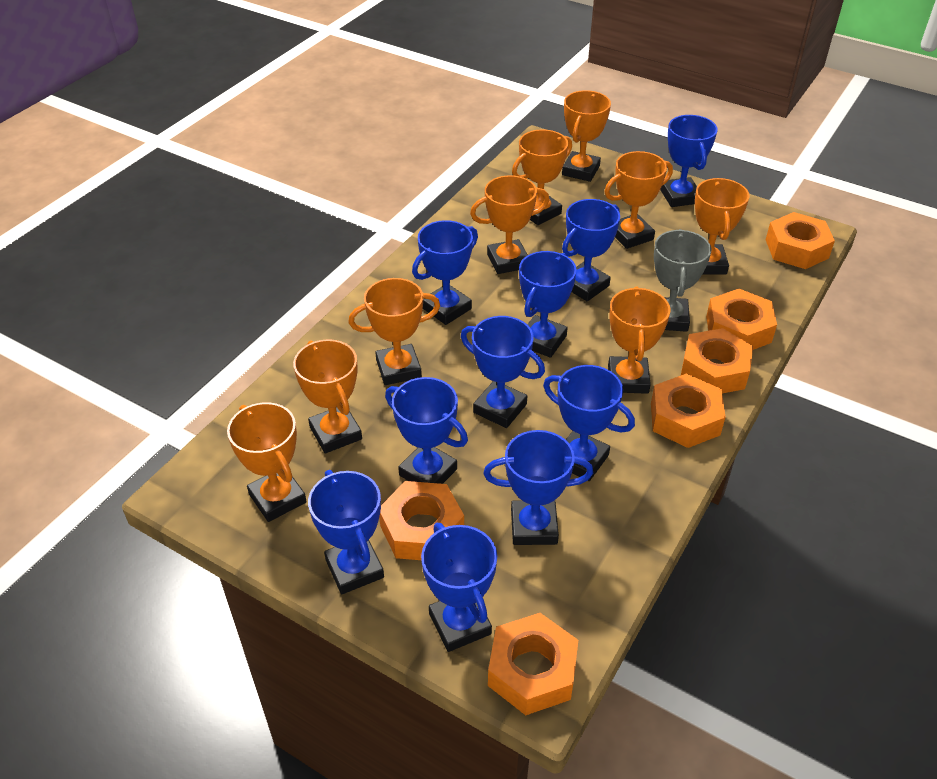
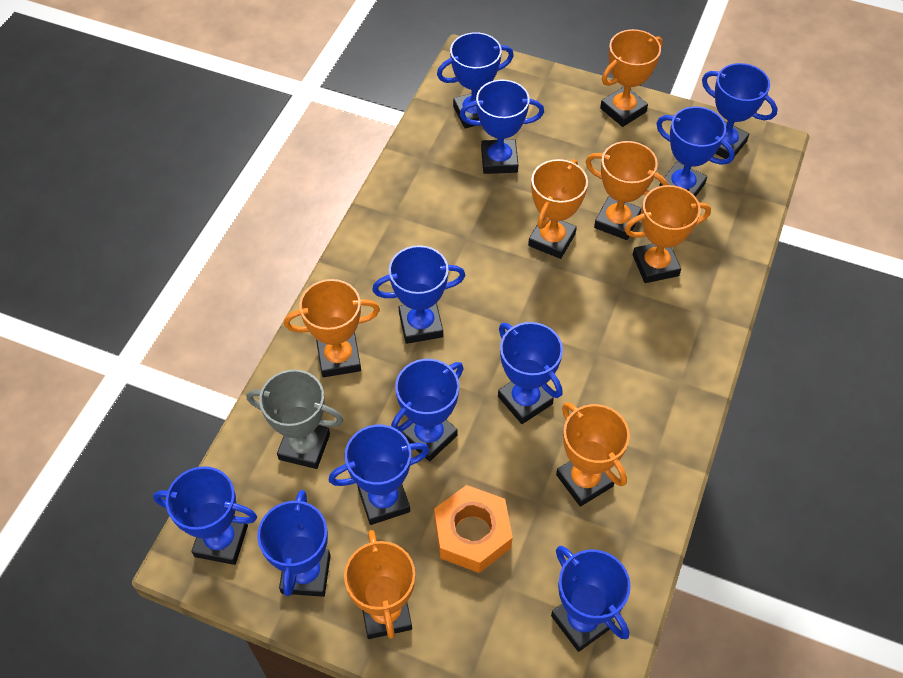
blue trophy: 10 -> 11
orange nut: 6 -> 1
orange trophy: 9 -> 7

